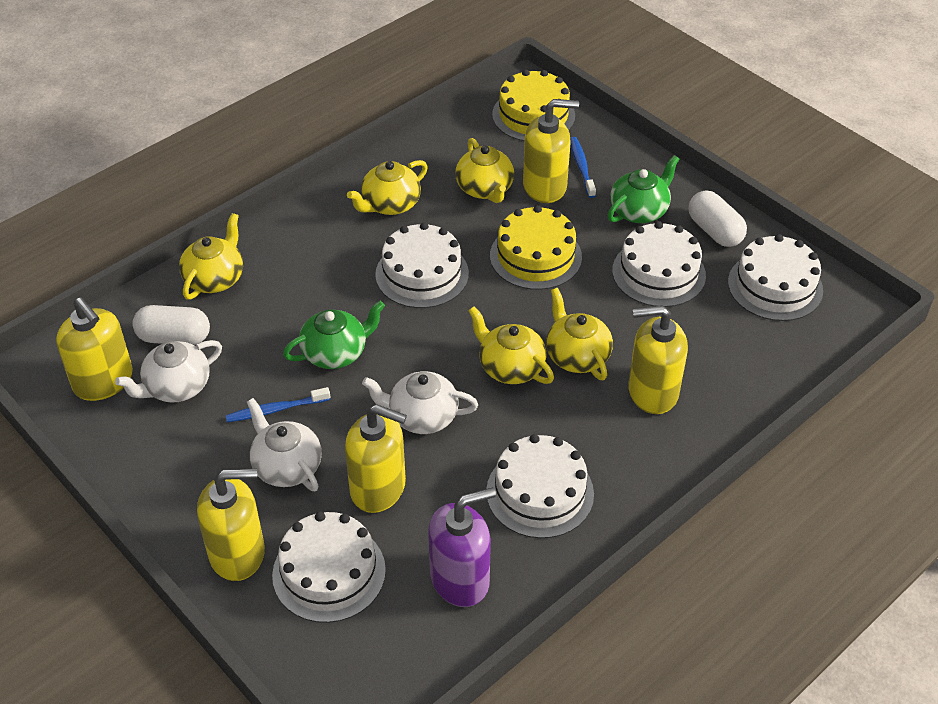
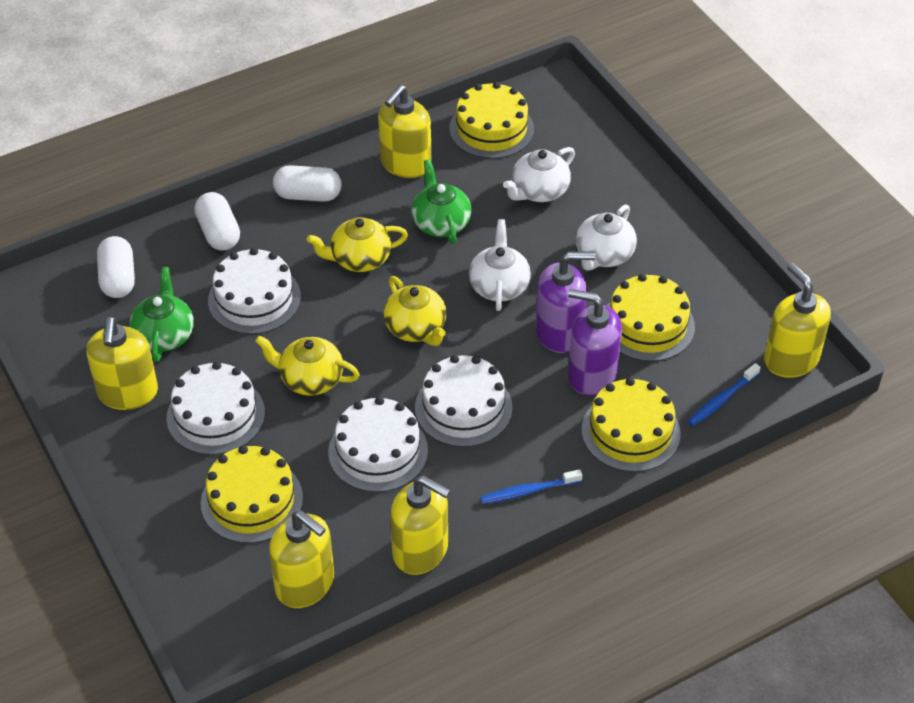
purple soap dispenser: 1 -> 2
white cake: 5 -> 4
white capsule: 2 -> 3
yellow cake: 2 -> 4
yellow teapot: 5 -> 3

